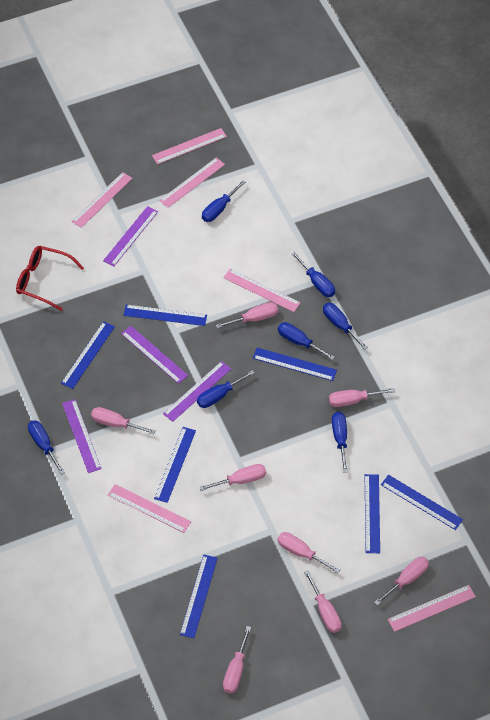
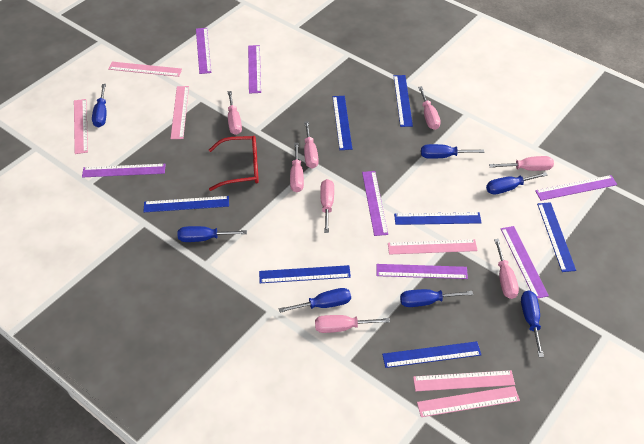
purple ruler: 4 -> 7

